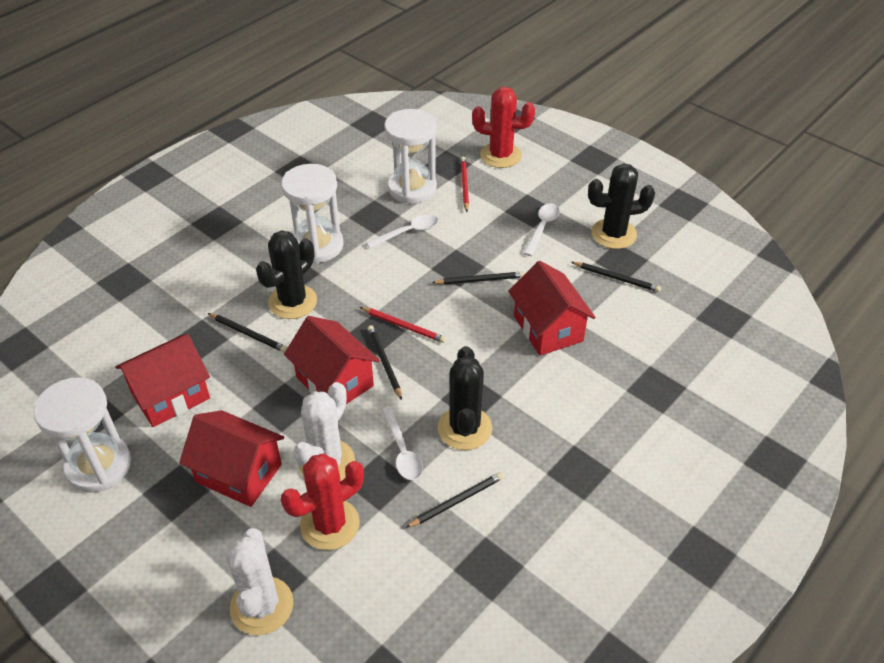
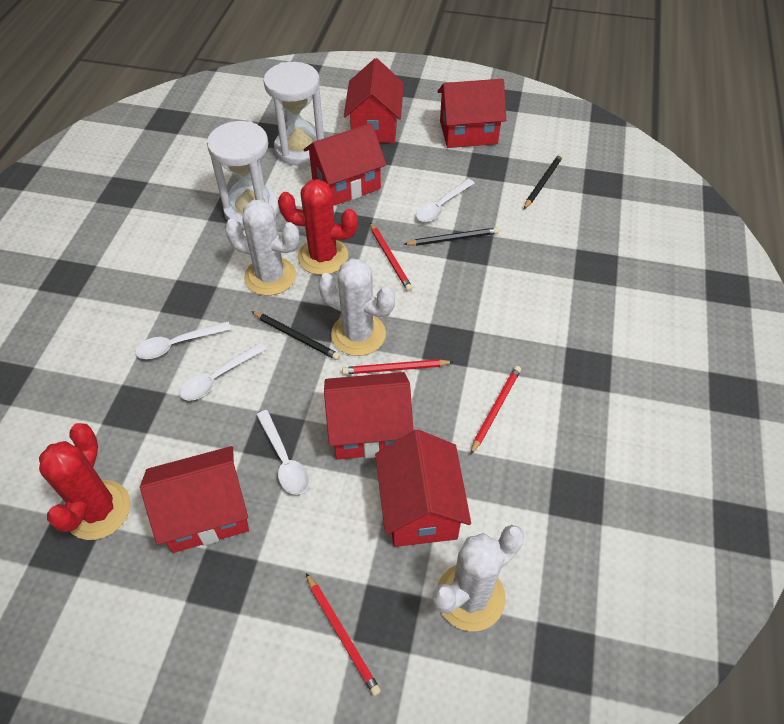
black cactus: 3 -> 0
black pencil: 5 -> 3
red house: 4 -> 6
red pencil: 2 -> 4
white cactus: 2 -> 3
white hourglass: 3 -> 2
white spoon: 3 -> 4

